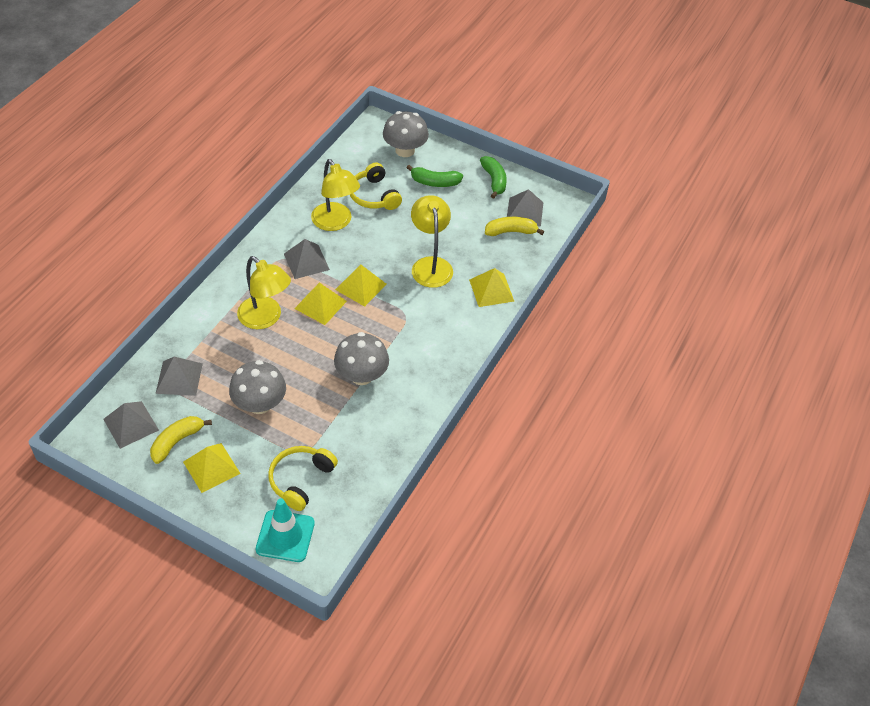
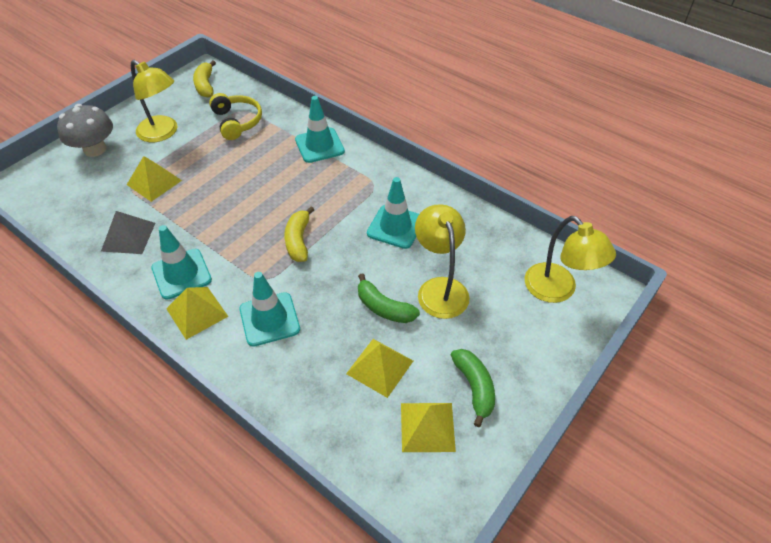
grey mushroom: 3 -> 1
grey pyramid: 4 -> 1
turquoise traffic cone: 1 -> 4
yellow headphones: 2 -> 1

